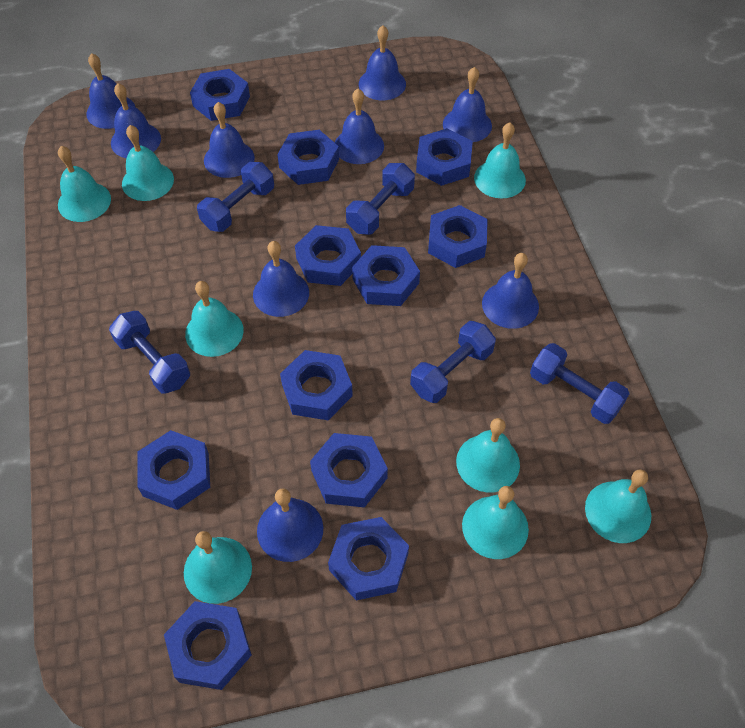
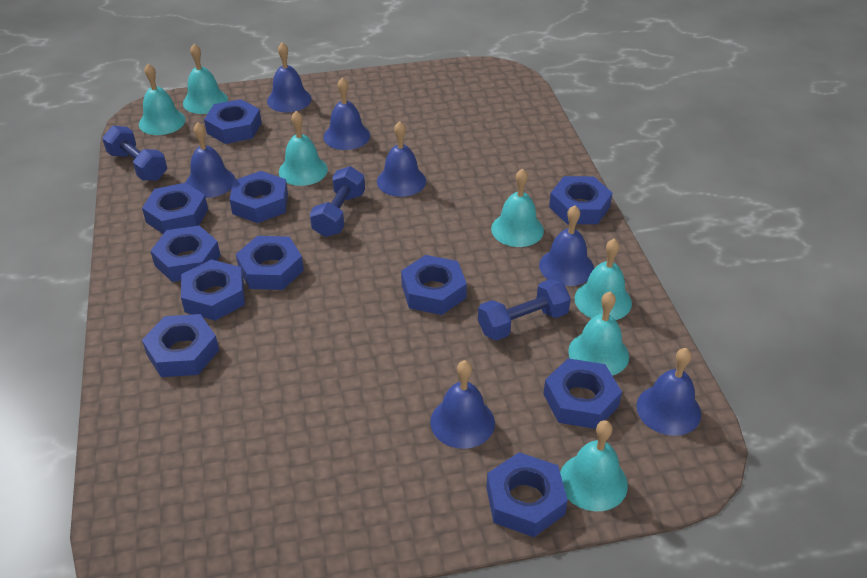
blue bell: 9 -> 7
blue dumbbell: 5 -> 3
turquoise bell: 8 -> 7

